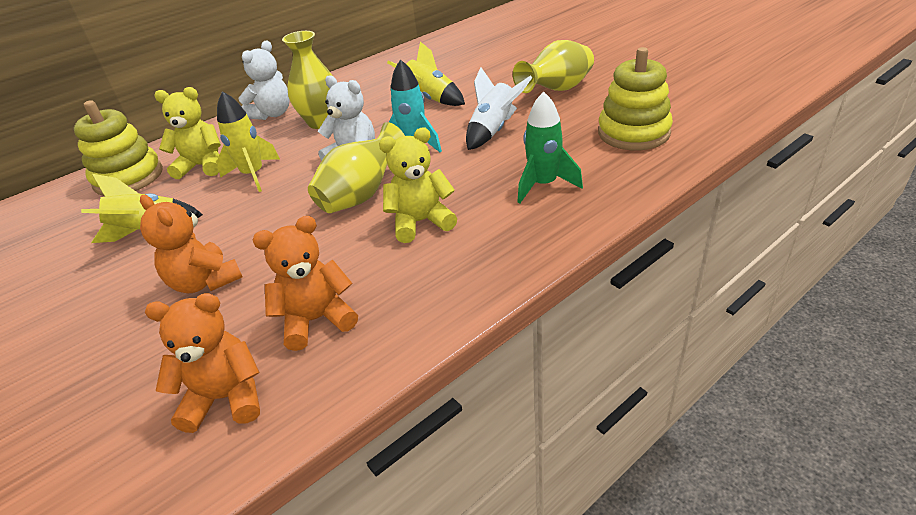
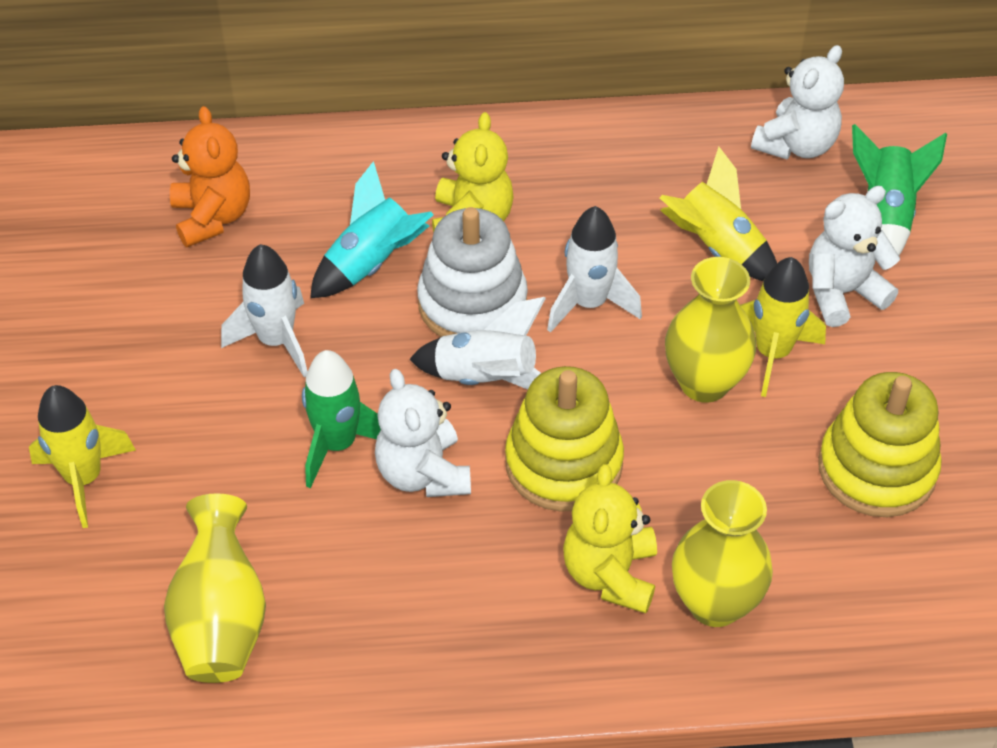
green rocket: 1 -> 2
orange teddy bear: 3 -> 1
white rocket: 1 -> 3
white stacking toy: 0 -> 1
white teddy bear: 2 -> 3

